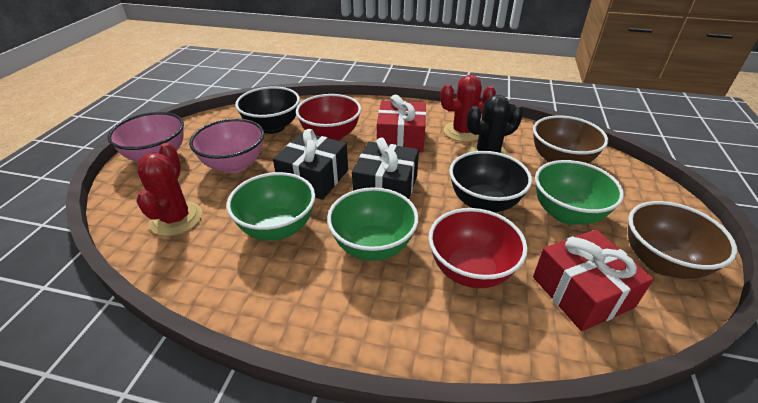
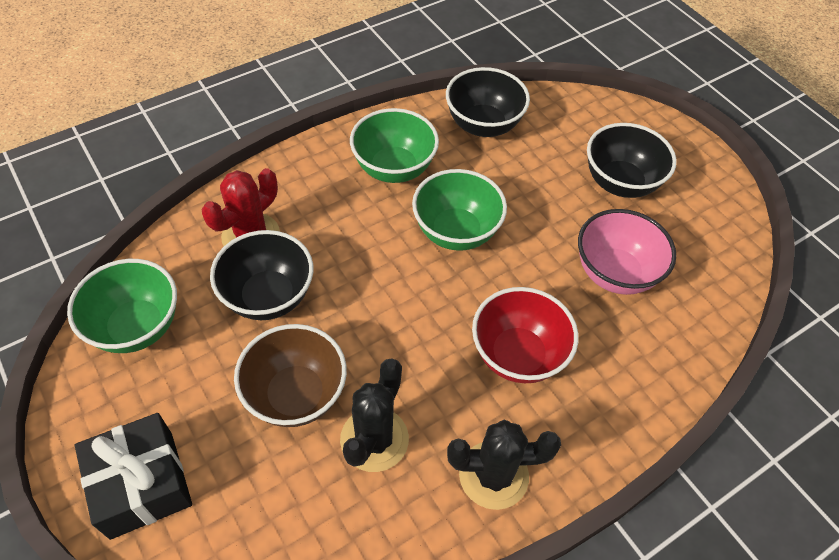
black bowl: 2 -> 3
black cactus: 1 -> 2
black gift: 2 -> 1
brown bowl: 2 -> 1
pink bowl: 2 -> 1
red bowl: 2 -> 1
red cactus: 2 -> 1
red gift: 2 -> 0

